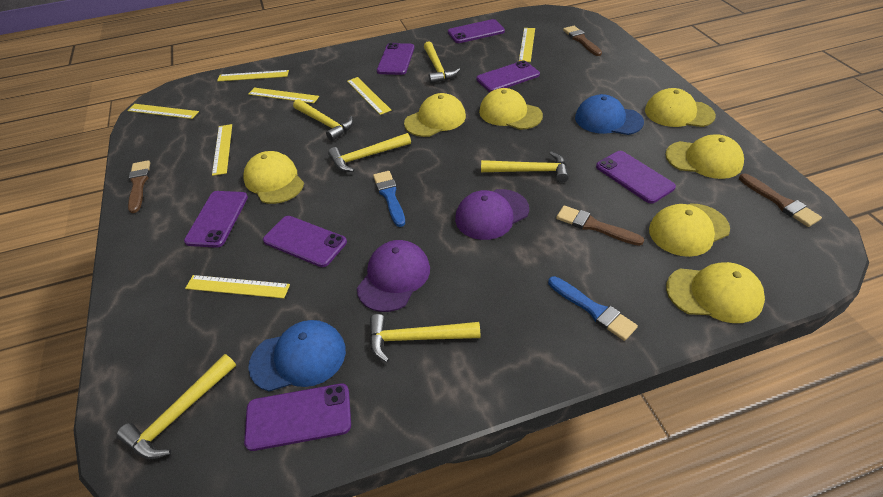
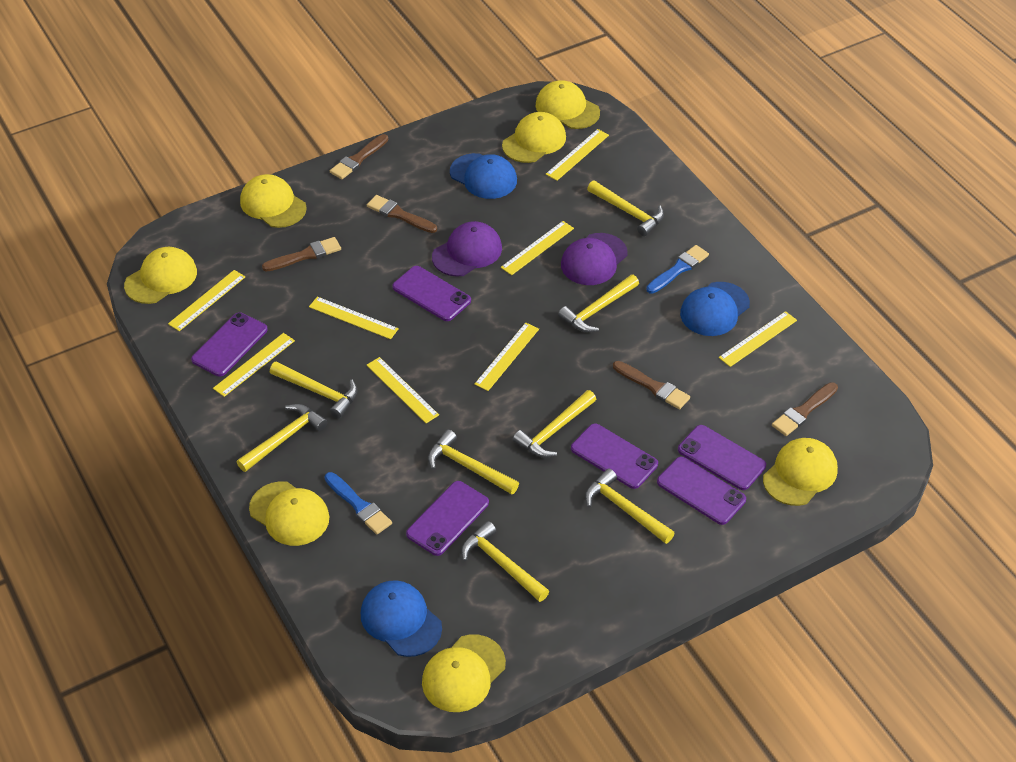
blue cap: 2 -> 3
brown brush: 4 -> 5
purple phone: 7 -> 6
yellow hammer: 6 -> 8
yellow ruler: 7 -> 8

